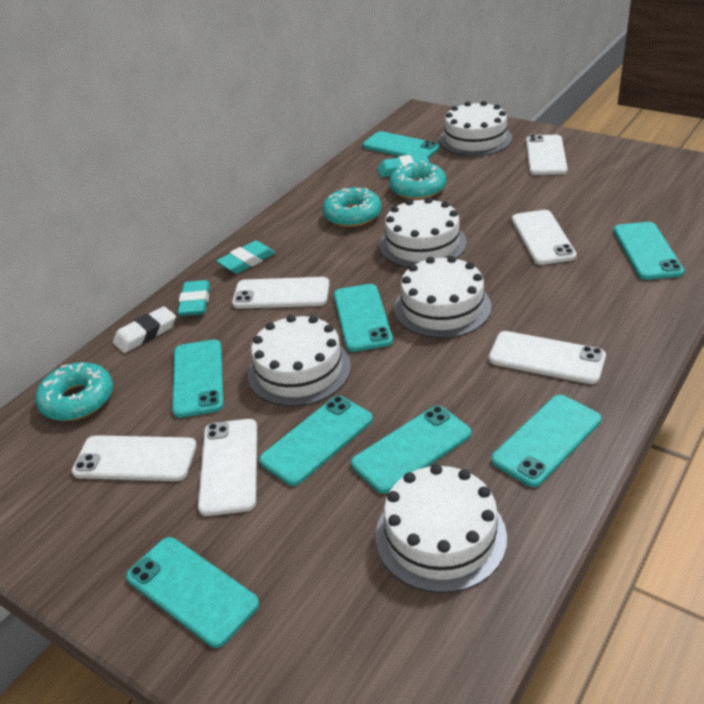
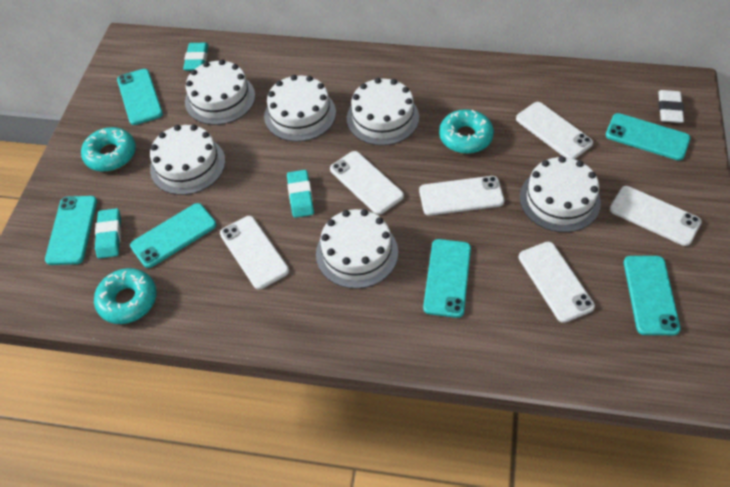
turquoise phone: 8 -> 6
white cake: 5 -> 6

